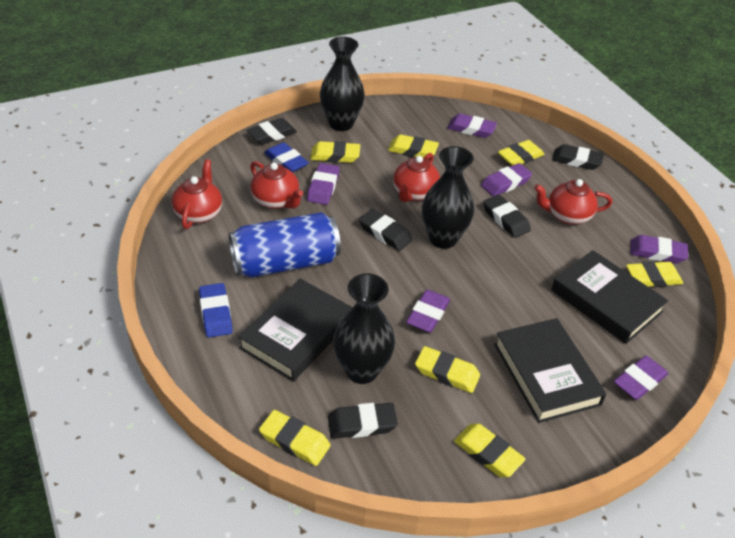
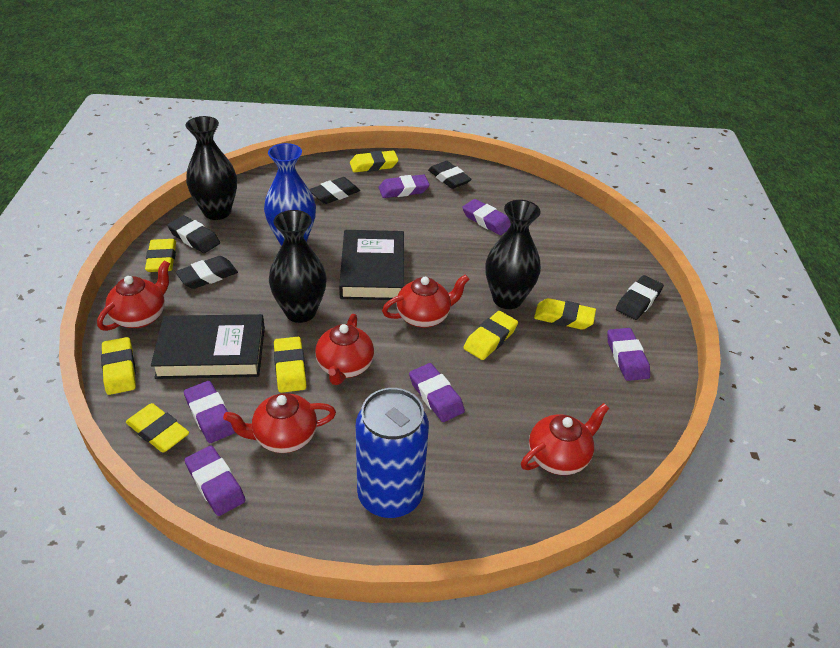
black book: 3 -> 2
blue eraser: 2 -> 0
blue vase: 0 -> 1
red teapot: 4 -> 5

